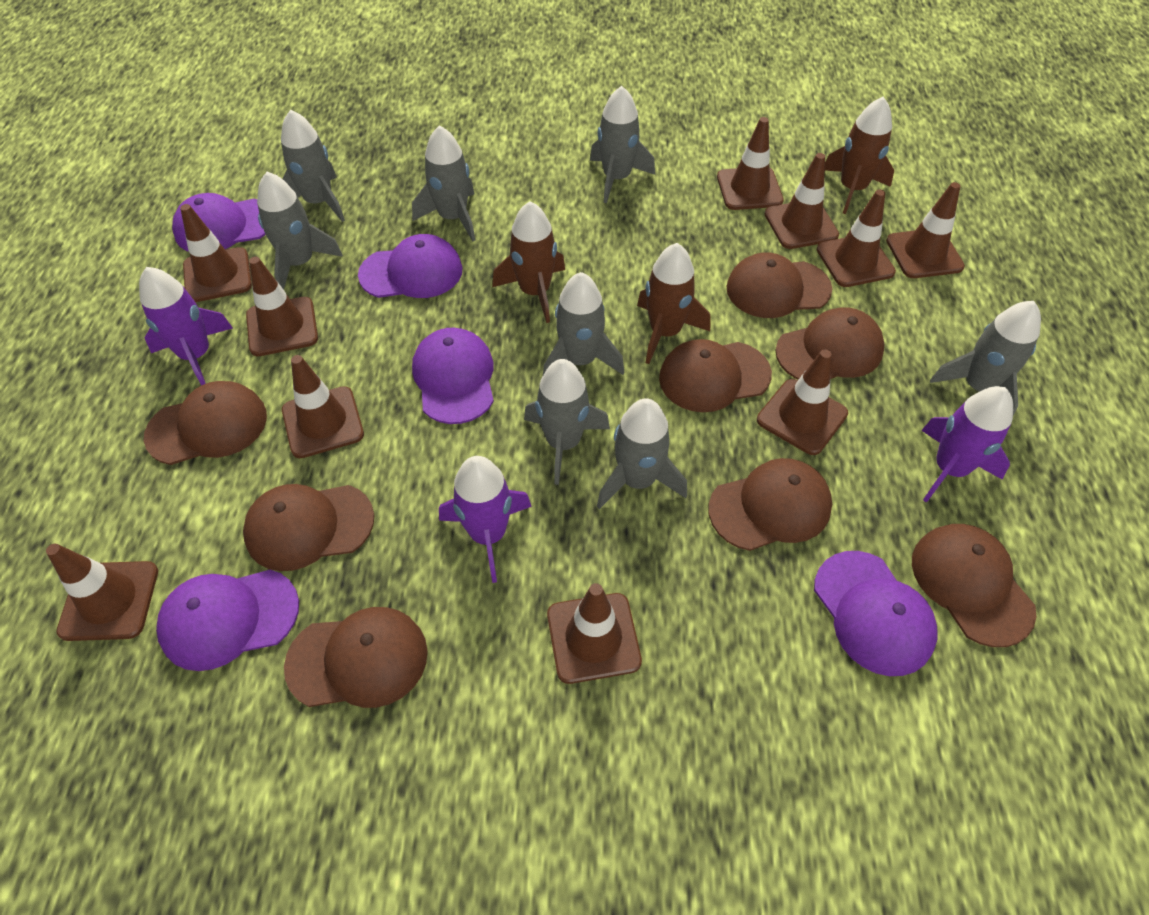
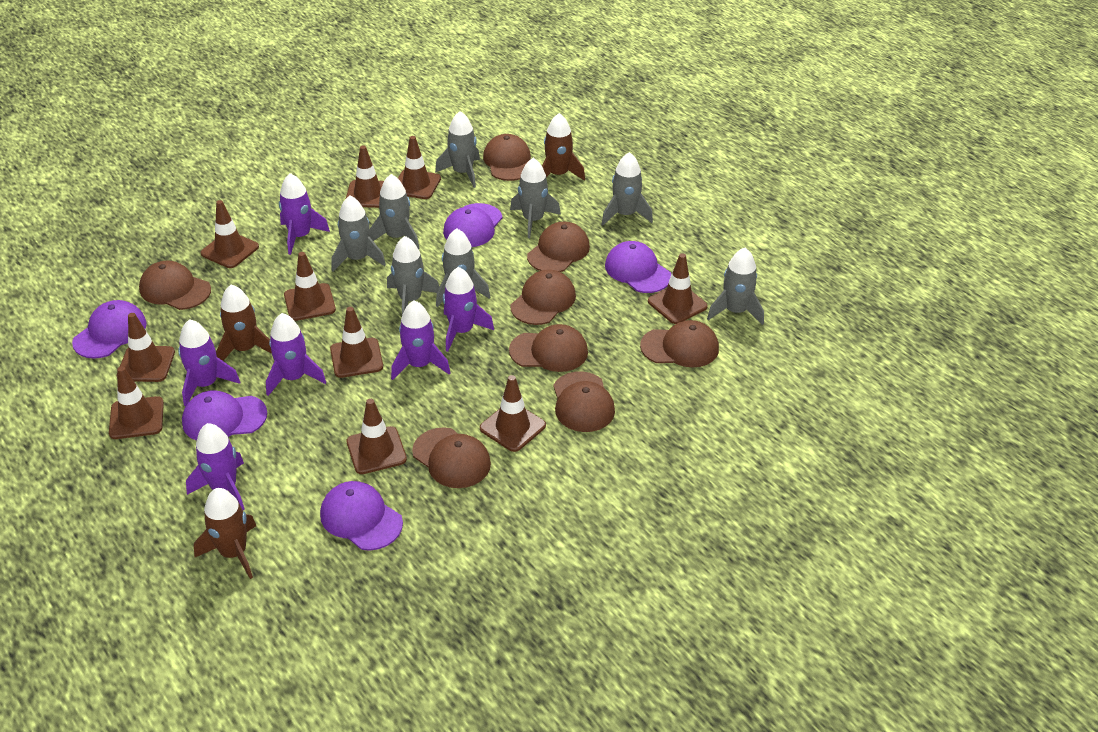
purple rocket: 3 -> 6

